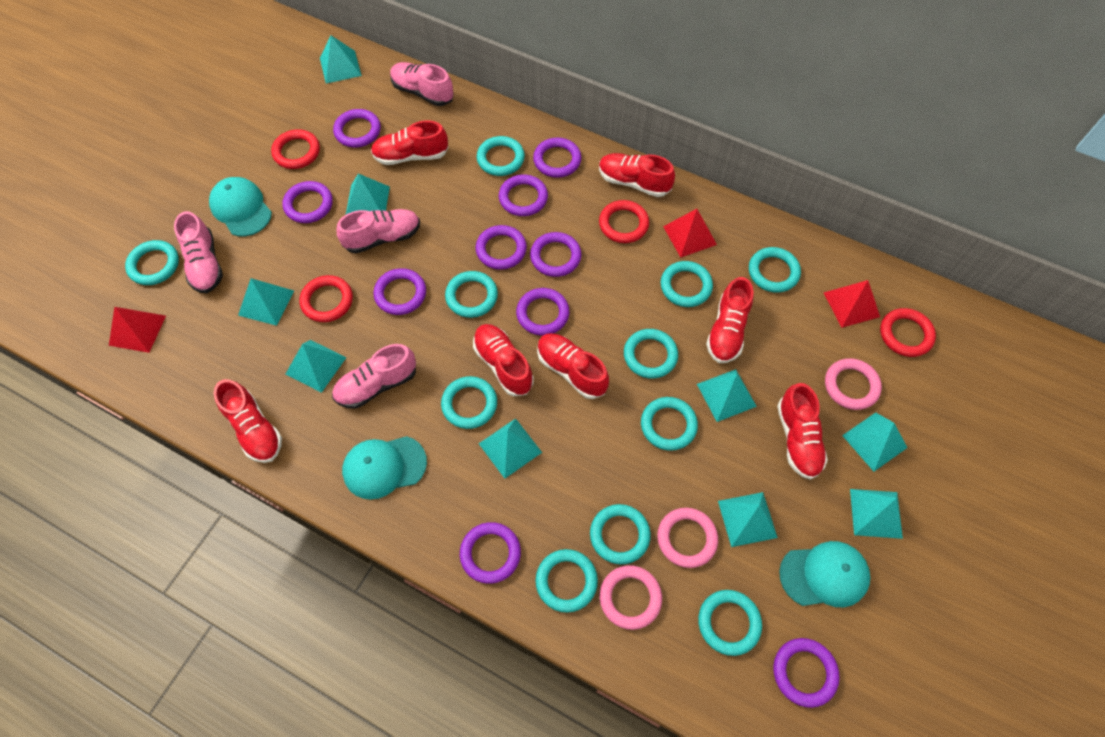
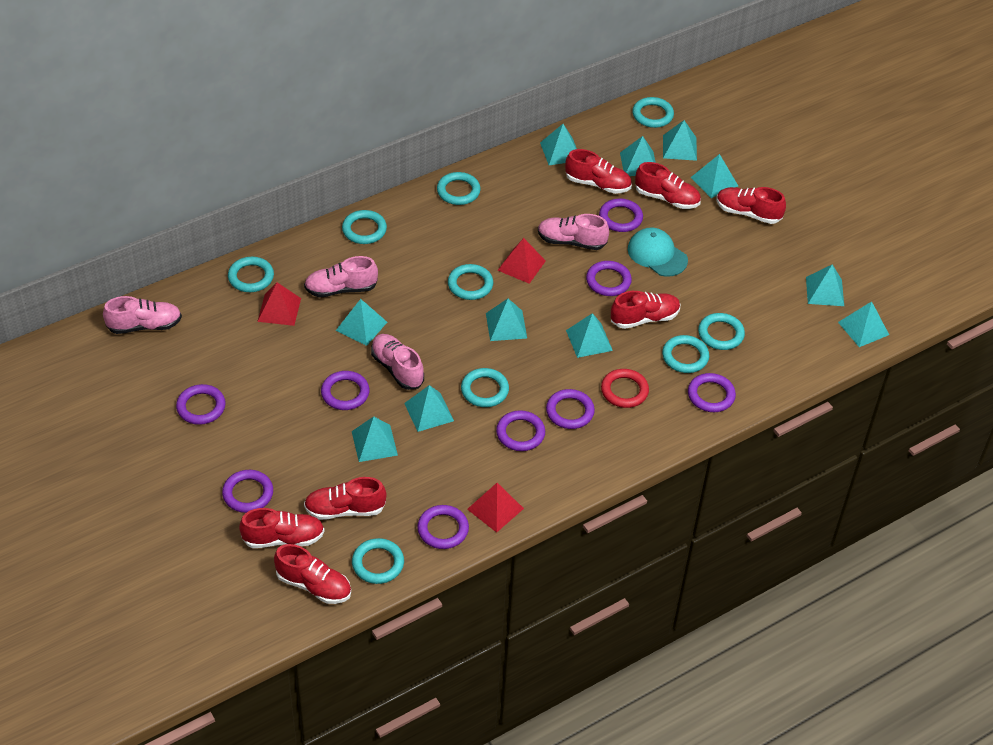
pink ring: 3 -> 0
purple ring: 10 -> 9
red ring: 4 -> 1
turquoise cap: 3 -> 1
turquoise pyramid: 9 -> 11
turquoise ring: 11 -> 9

